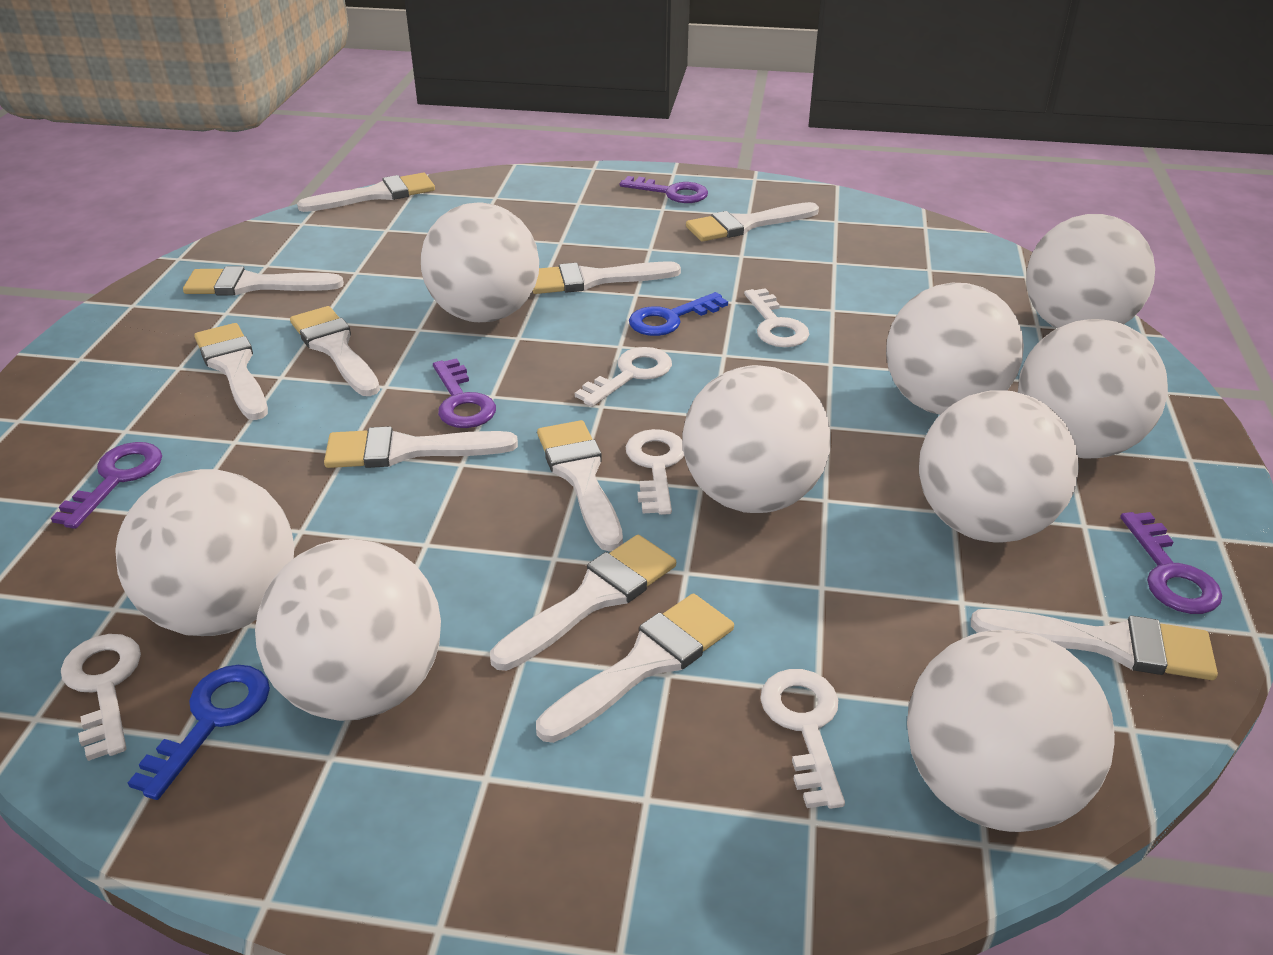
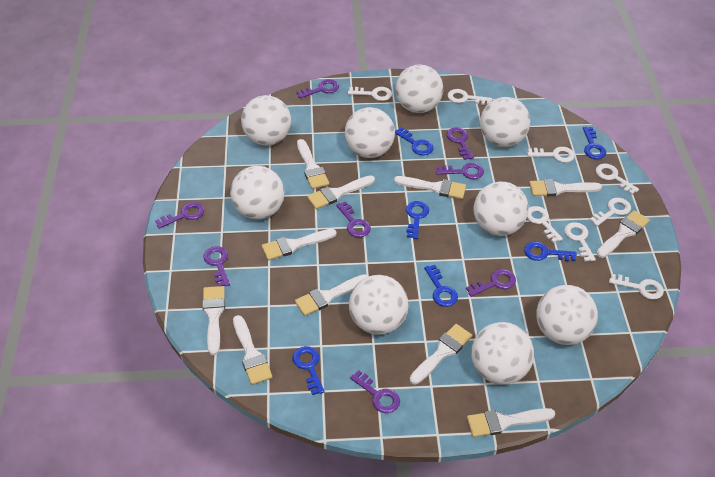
blue key: 2 -> 6
purple key: 4 -> 8
white key: 5 -> 8

